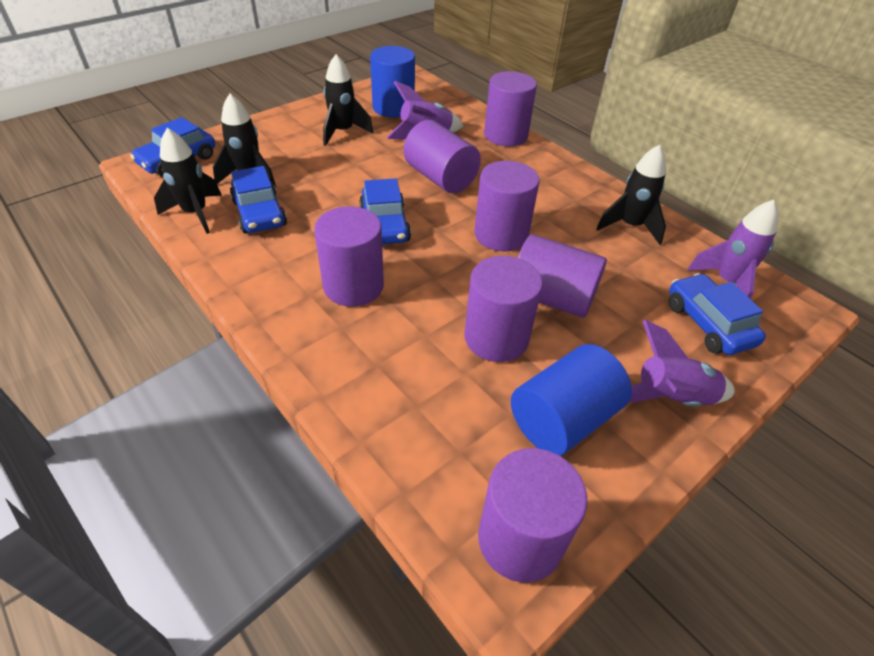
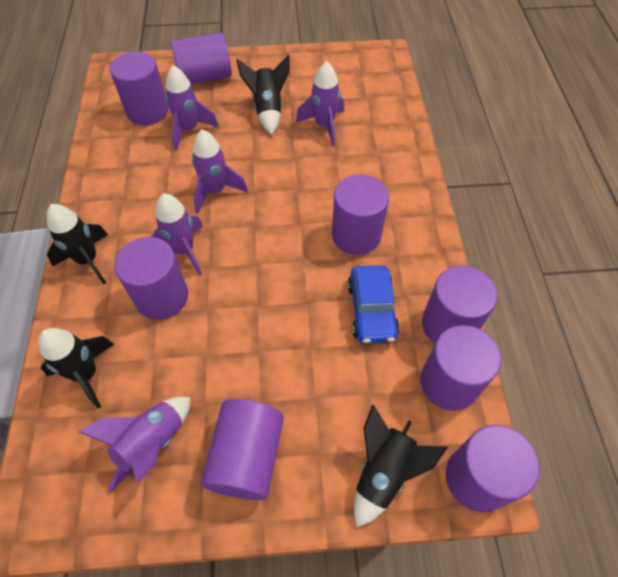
blue car: 4 -> 1
blue cylinder: 2 -> 0
purple cylinder: 7 -> 8
purple rocket: 3 -> 5

